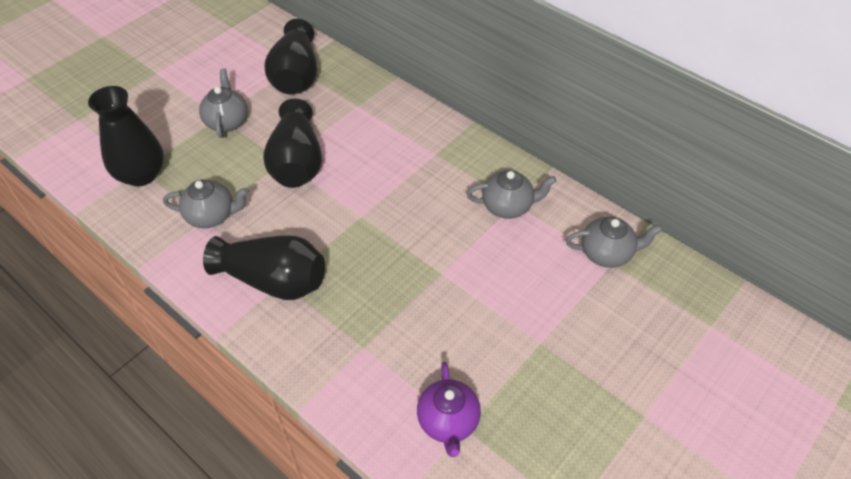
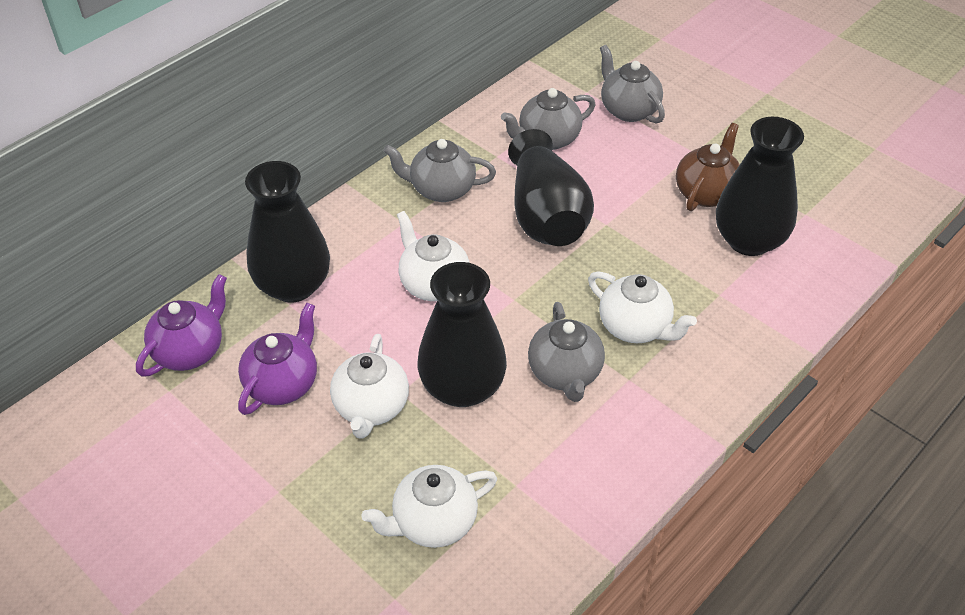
brown teapot: 0 -> 1
purple teapot: 1 -> 2
white teapot: 0 -> 4

